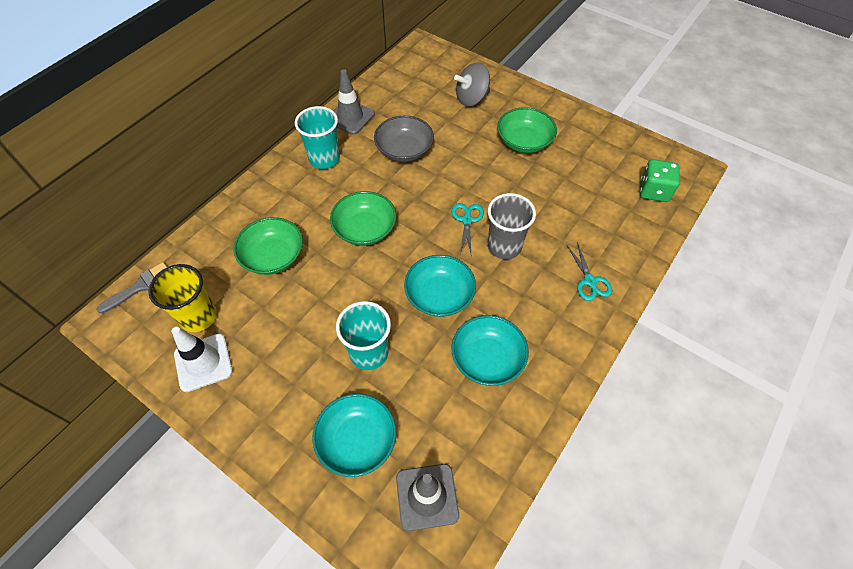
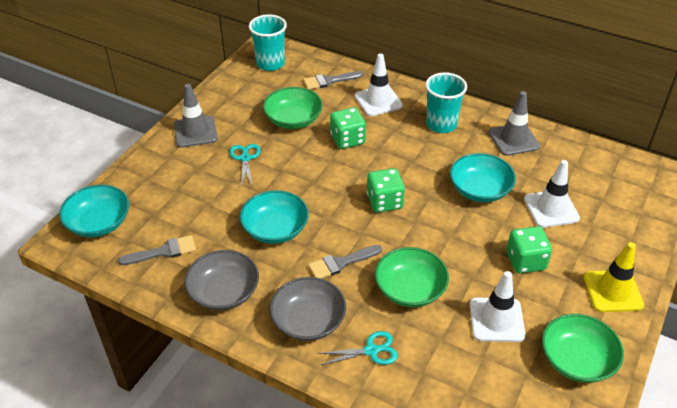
green dice: 1 -> 3
grey bowl: 1 -> 2
grey brush: 1 -> 3
grey cup: 1 -> 0
grey spinning top: 1 -> 0
white traffic cone: 1 -> 3
yellow cup: 1 -> 0
yellow traffic cone: 0 -> 1

